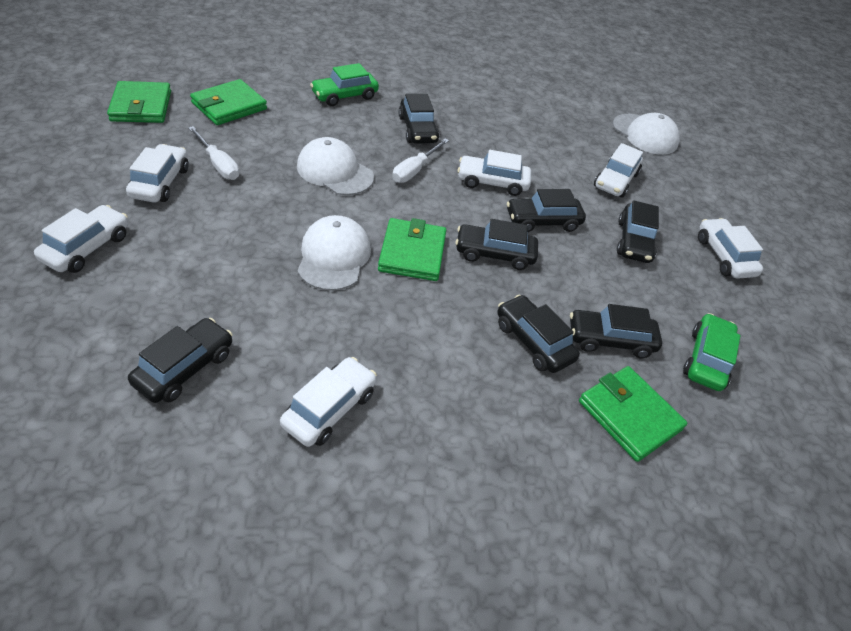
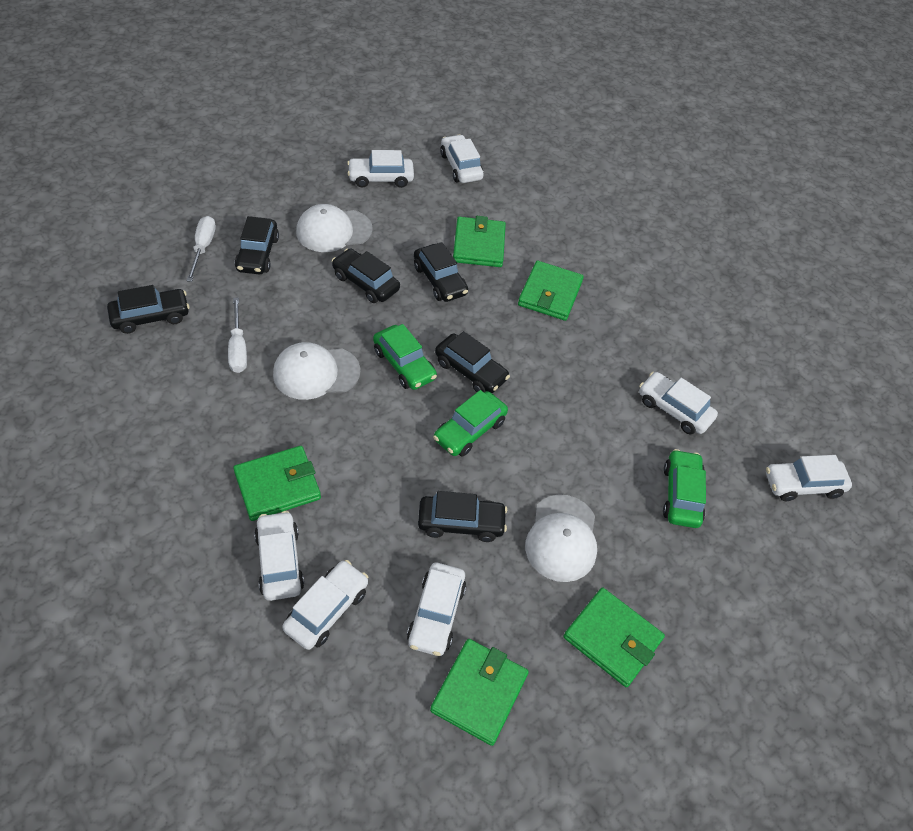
black car: 7 -> 6
green car: 2 -> 3
green wallet: 4 -> 5
white car: 6 -> 7

